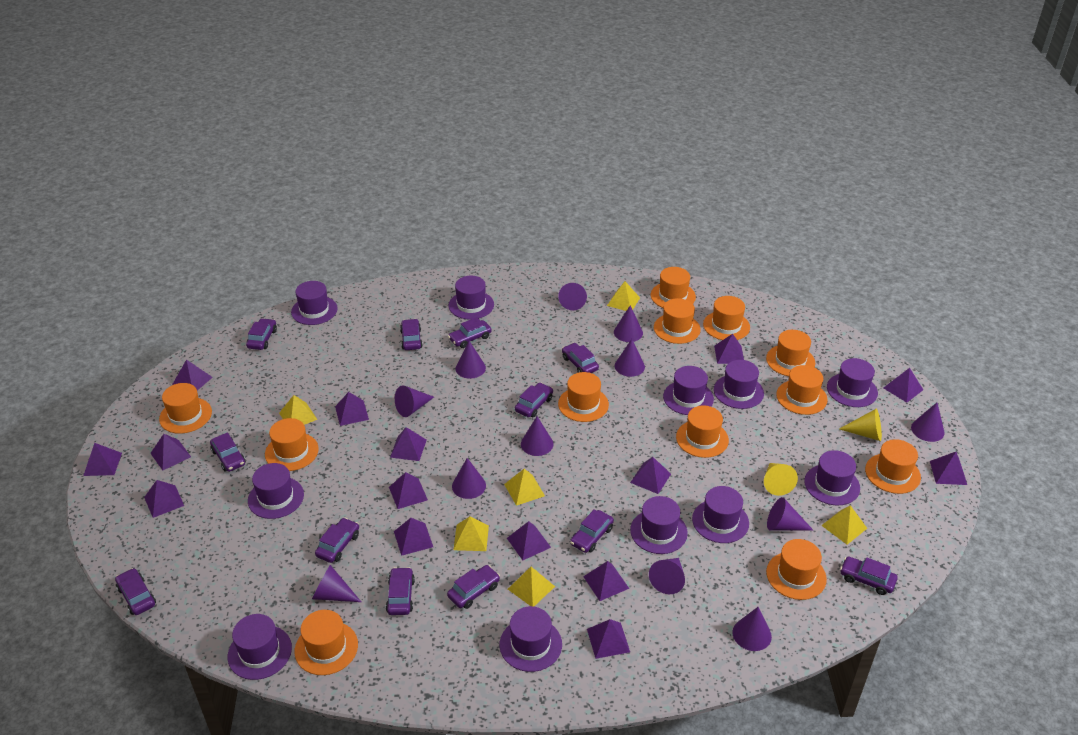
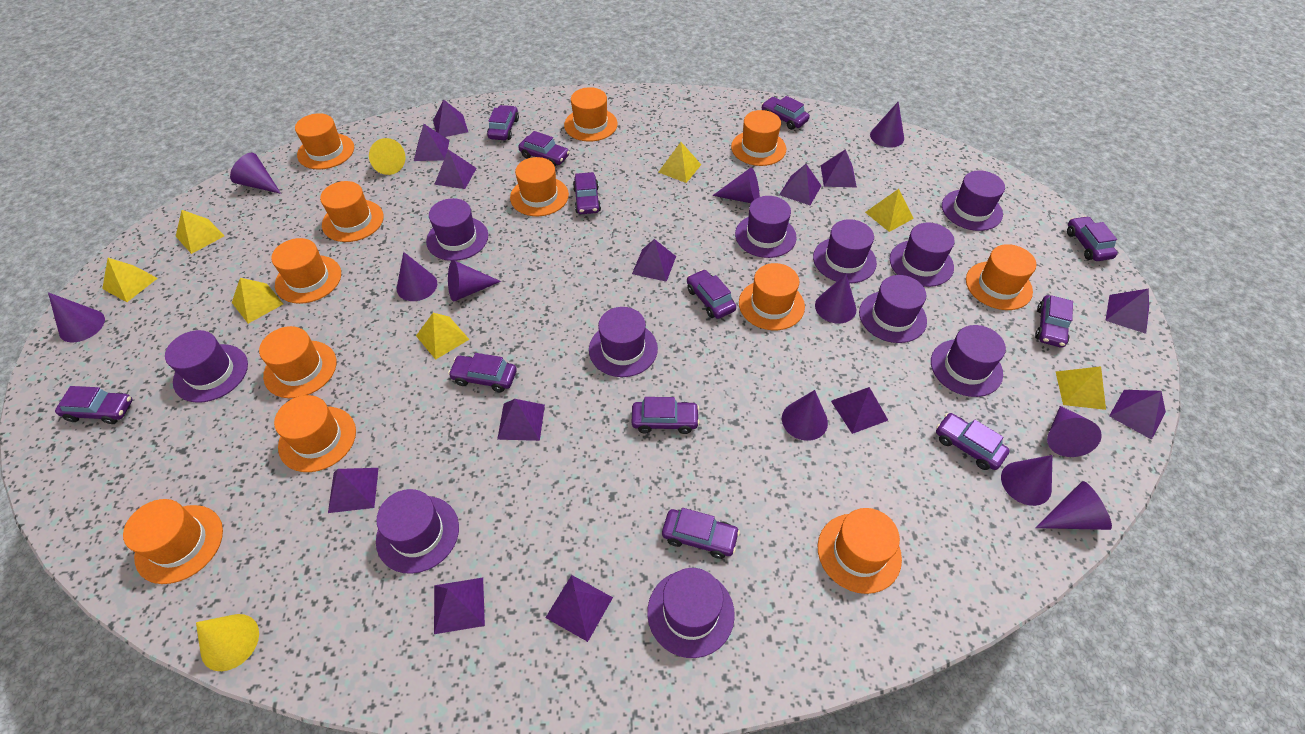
purple cone: 12 -> 11
purple pyramid: 15 -> 13
yellow pyramid: 6 -> 7

